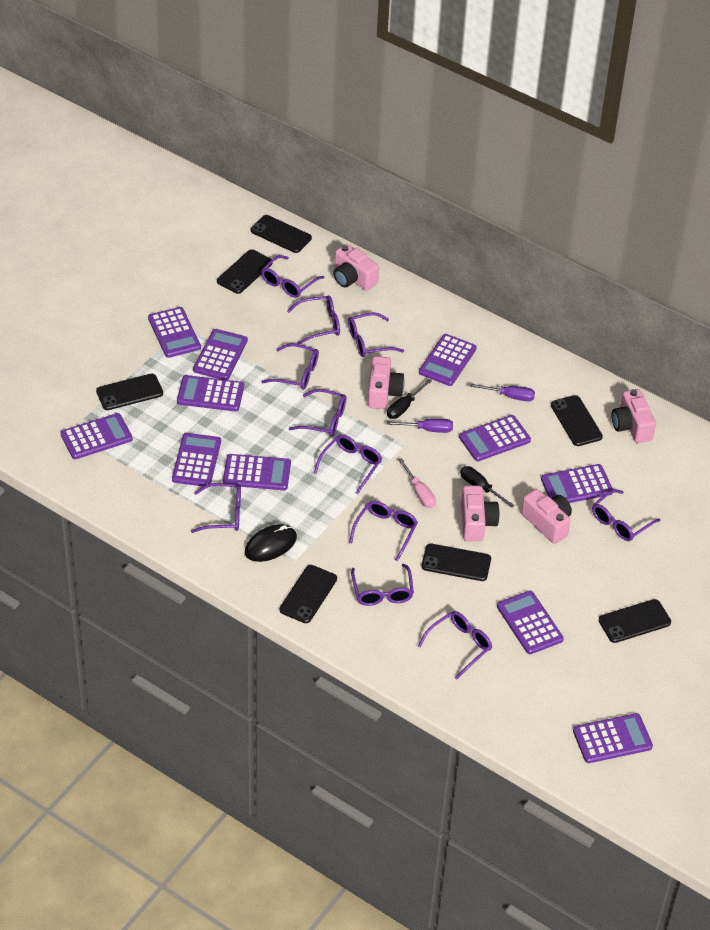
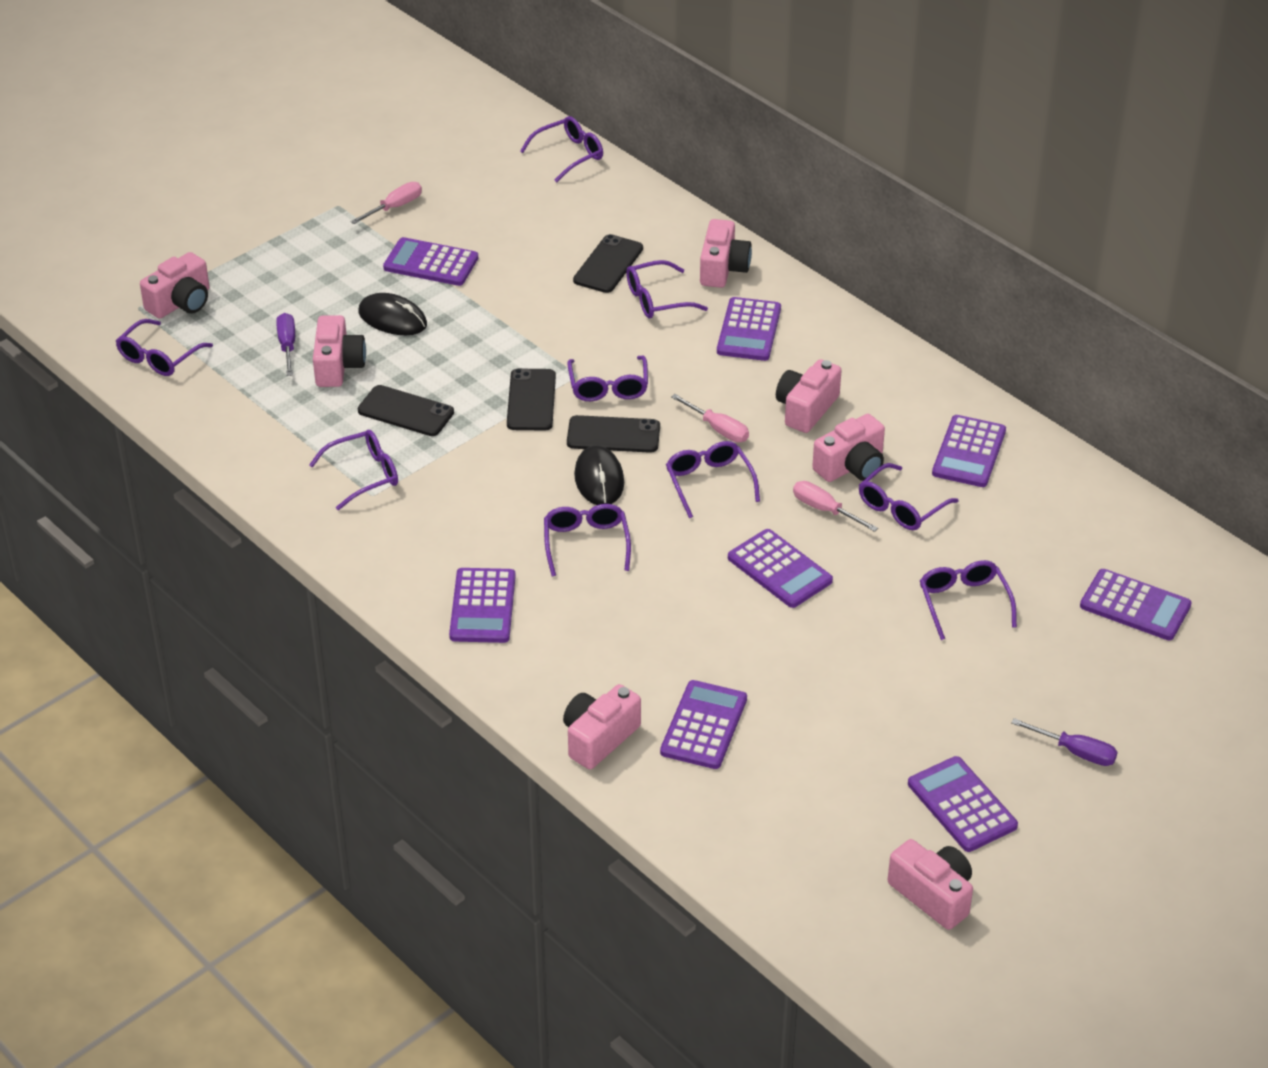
black mouse: 1 -> 2
black phone: 7 -> 4
black screwdriver: 2 -> 0
pink camera: 5 -> 7
pink screwdriver: 1 -> 3
purple calculator: 11 -> 8
purple glasses: 11 -> 9

